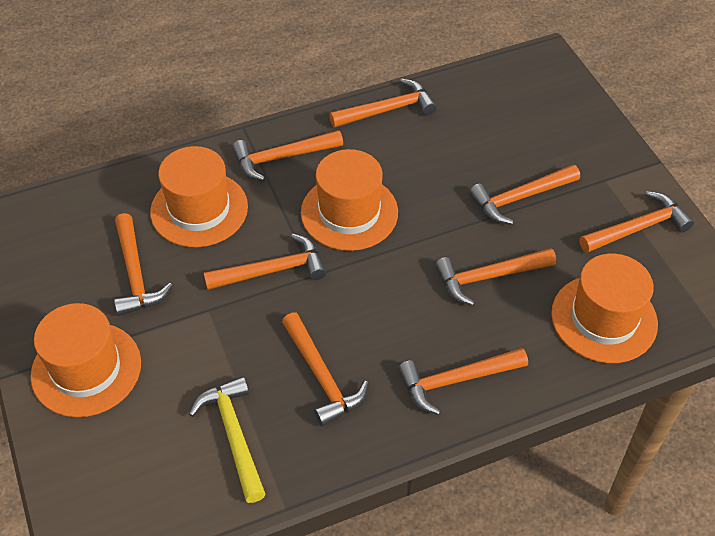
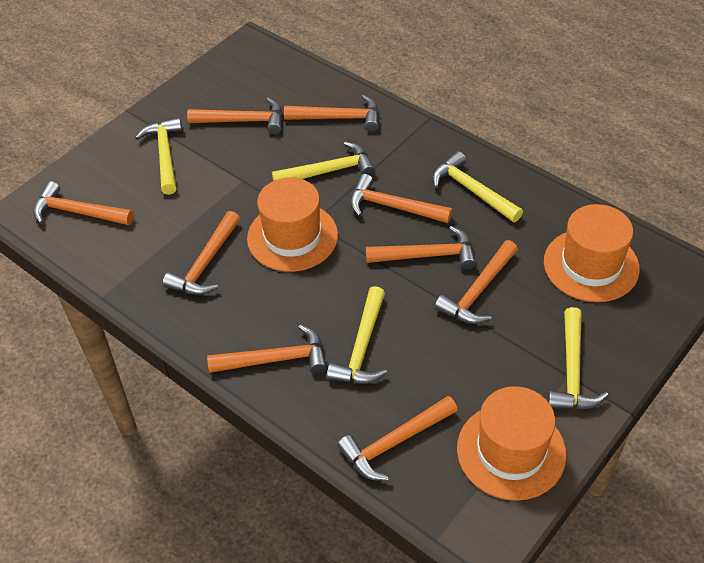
orange hat: 4 -> 3
yellow hammer: 1 -> 5

